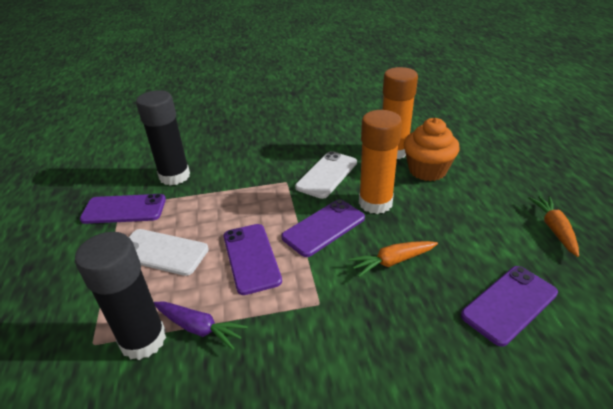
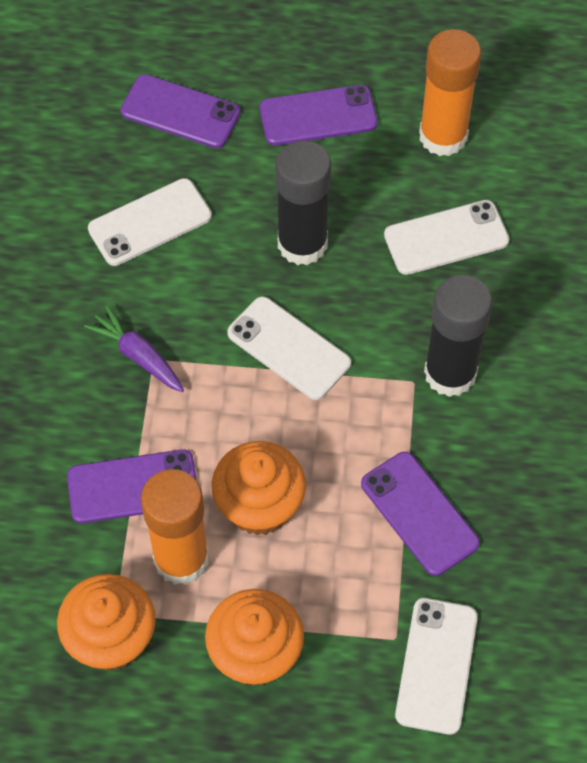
orange carrot: 2 -> 0
orange cupcake: 1 -> 3
white phone: 2 -> 4

